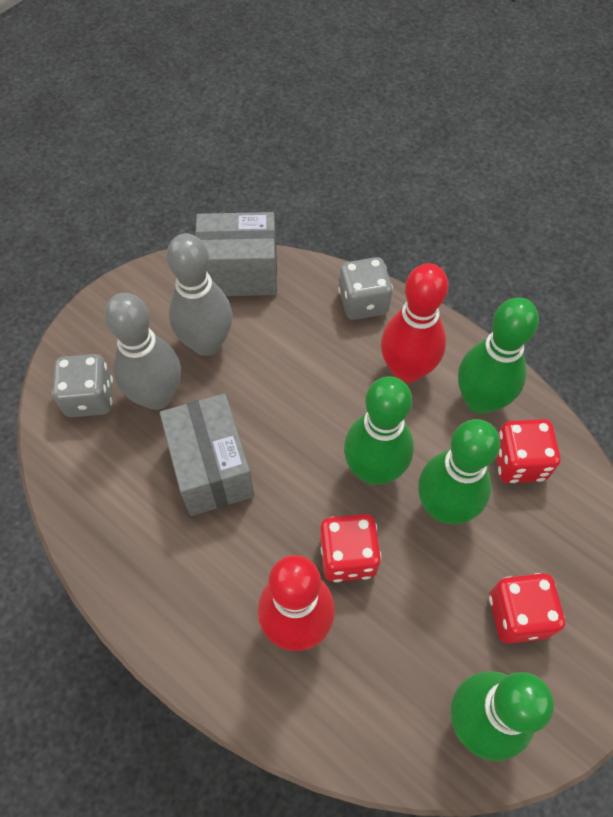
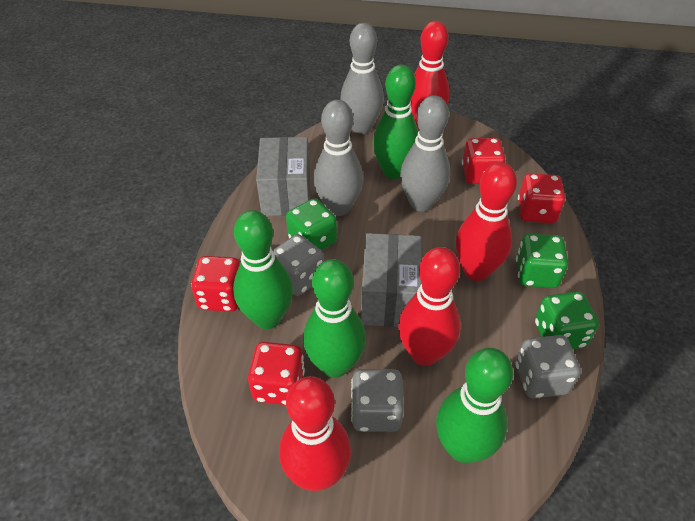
green dice: 0 -> 3
grey bowling pin: 2 -> 3
grey dice: 2 -> 3
red bowling pin: 2 -> 4
red dice: 3 -> 4

